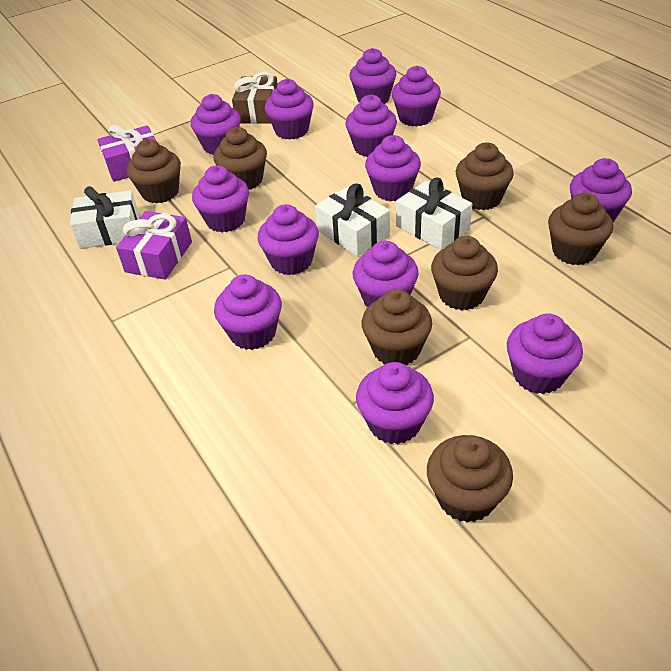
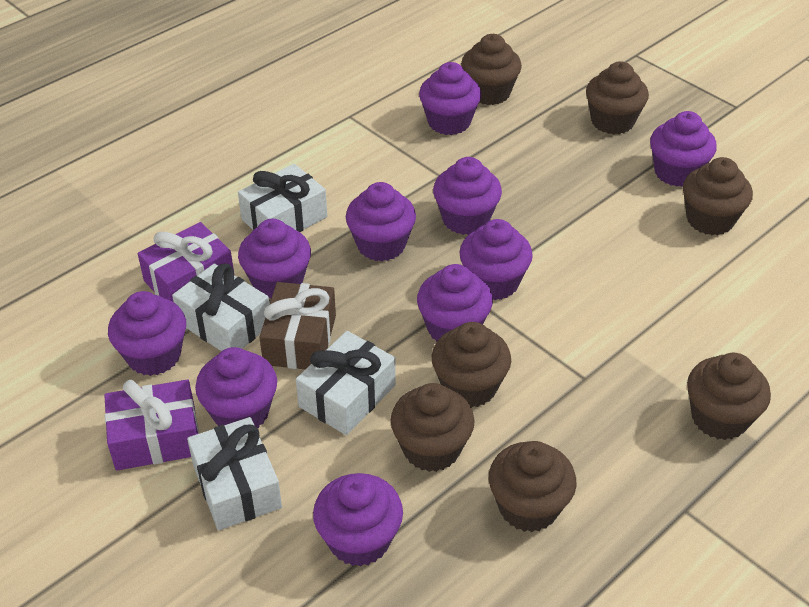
purple cupcake: 13 -> 10
white gift: 3 -> 4

